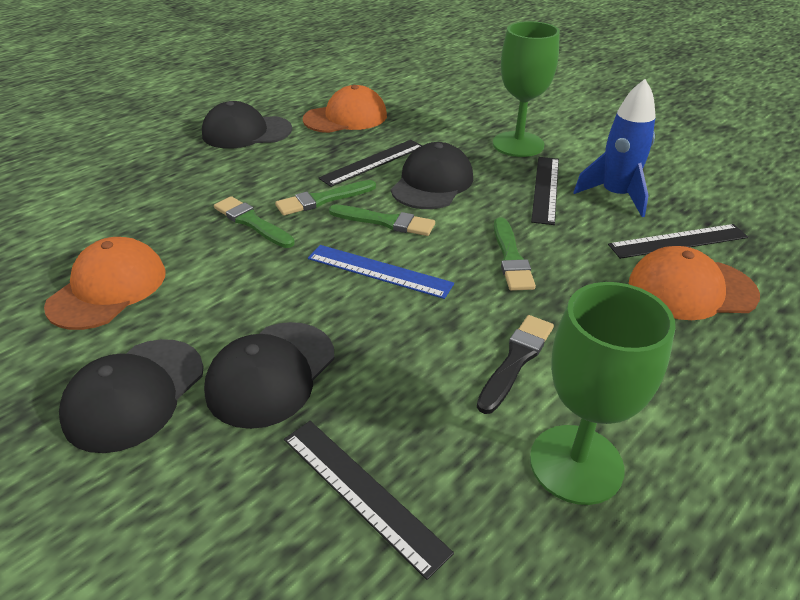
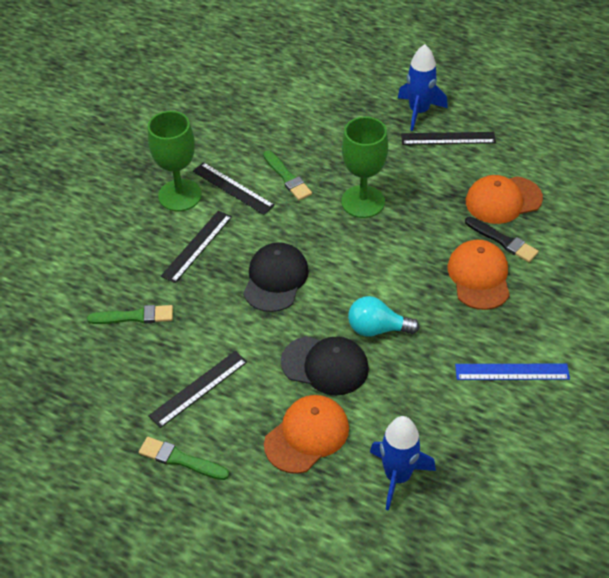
black cap: 4 -> 2
blue rocket: 1 -> 2
green brush: 4 -> 3
turquoise light bulb: 0 -> 1

